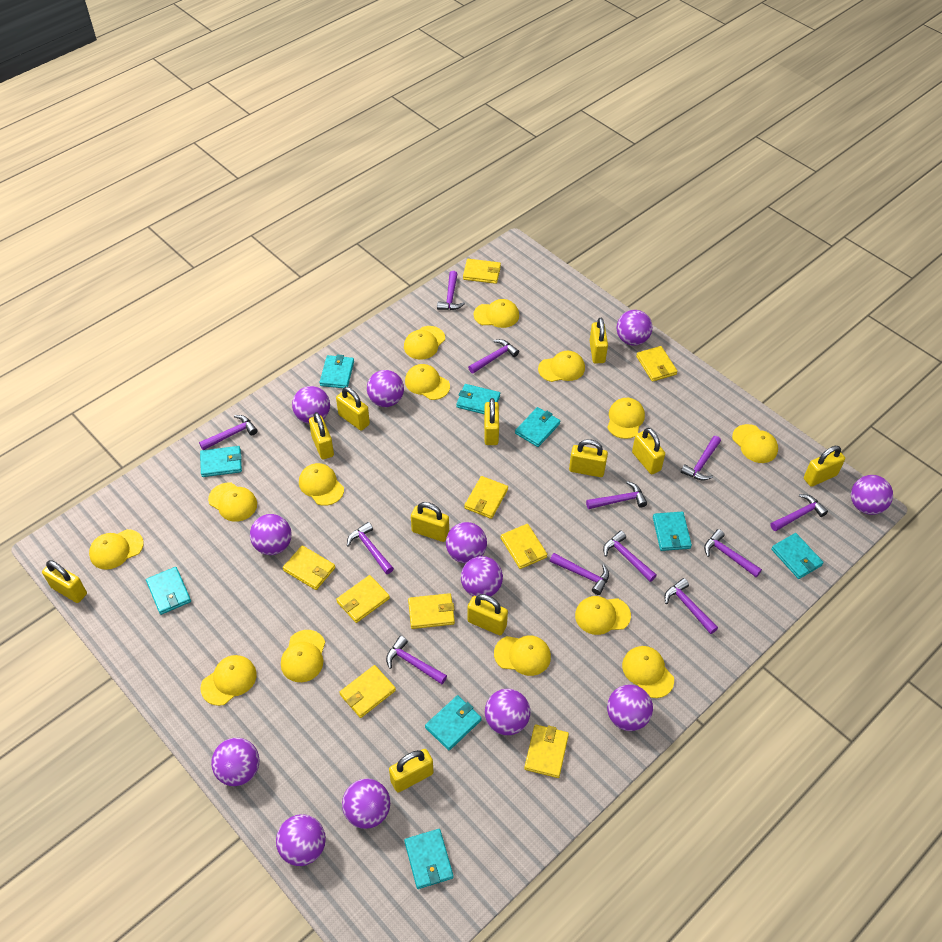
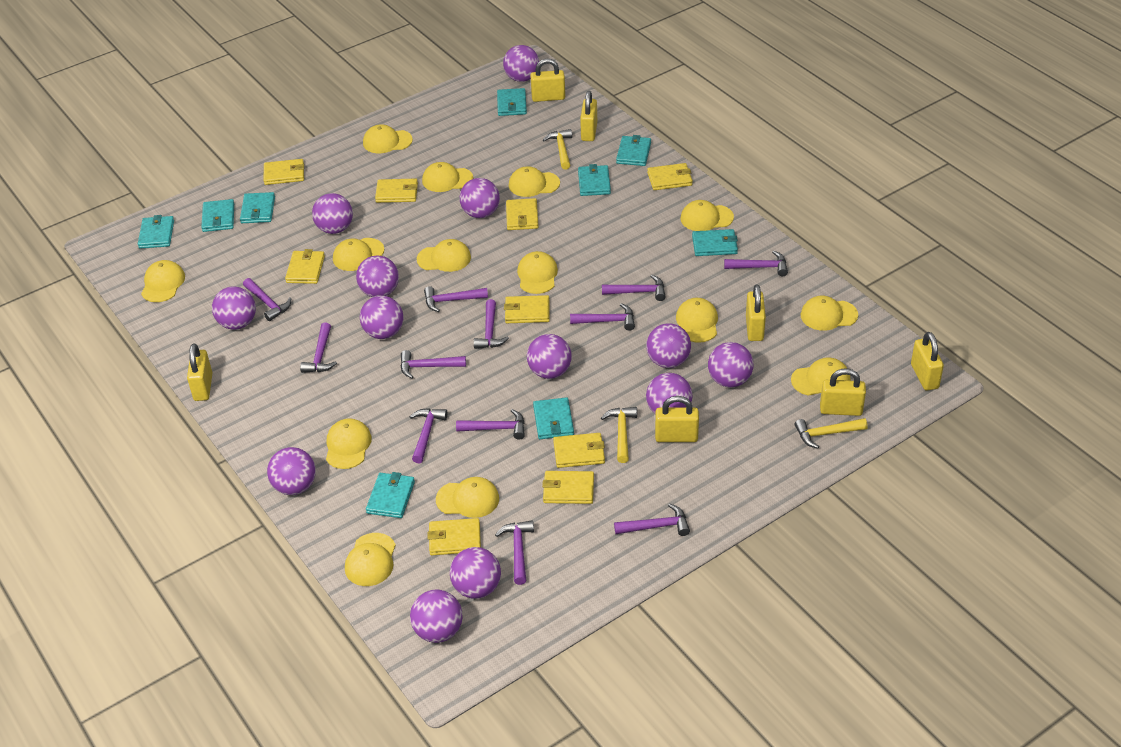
purple ball: 12 -> 13
yellow hammer: 0 -> 3
yellow padlock: 11 -> 7

